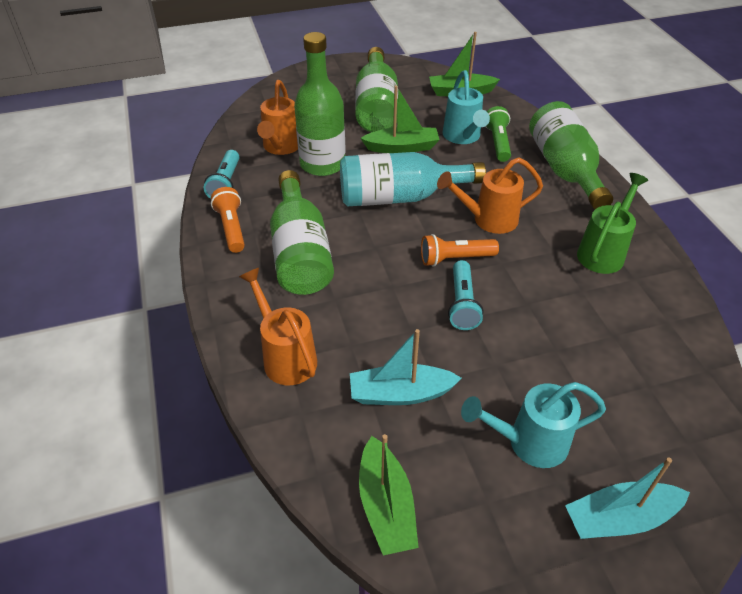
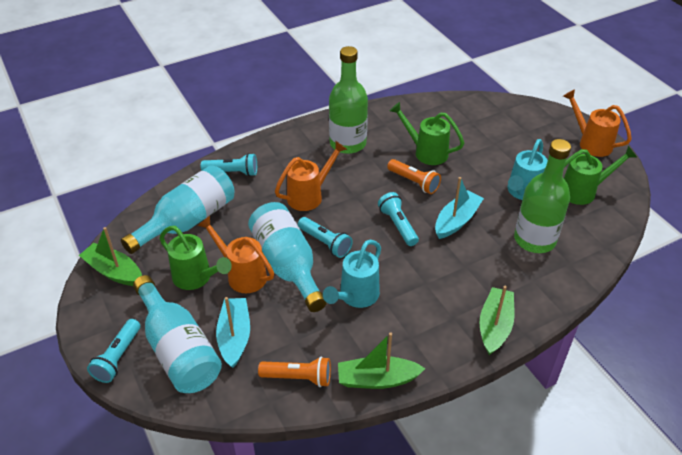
green bottle: 4 -> 2
green flashlight: 1 -> 0
green watering can: 1 -> 3
turquoise bottle: 1 -> 3
turquoise flashlight: 2 -> 4

